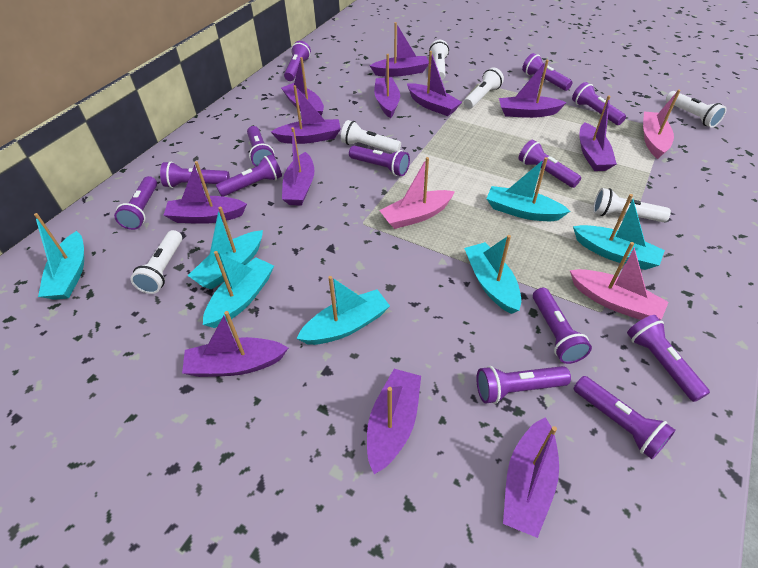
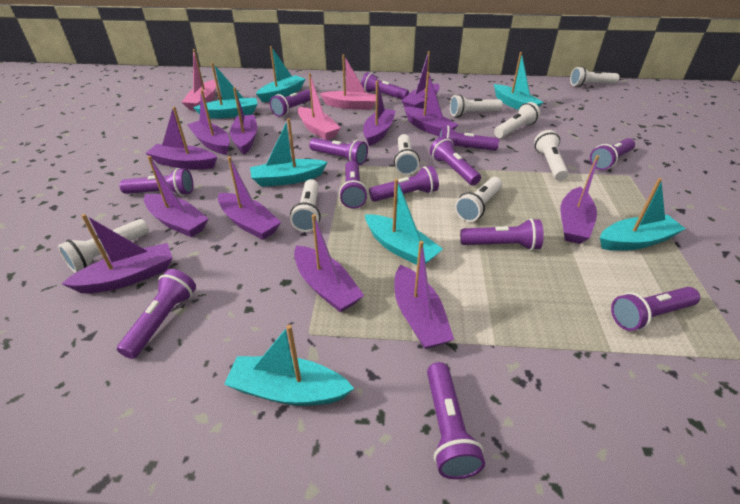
white flashlight: 6 -> 8

